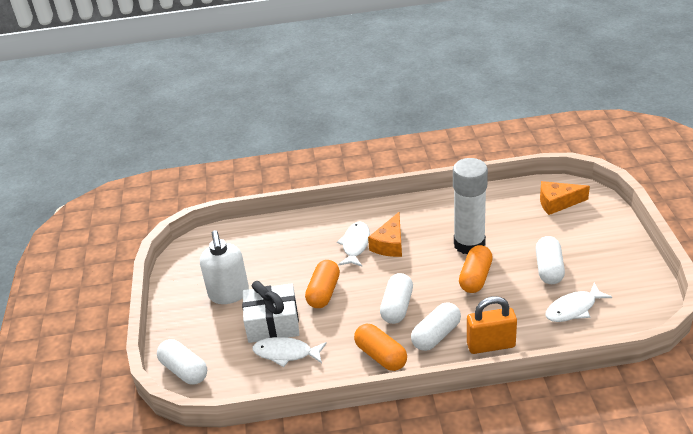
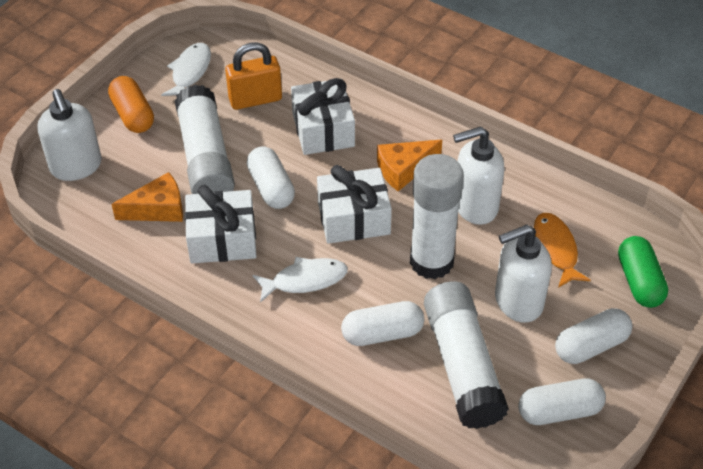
green capsule: 0 -> 1
orange capsule: 3 -> 1
orange fish: 0 -> 1
white fish: 3 -> 2
white gift: 1 -> 3
white glue stick: 1 -> 3
white soap dispenser: 1 -> 3

